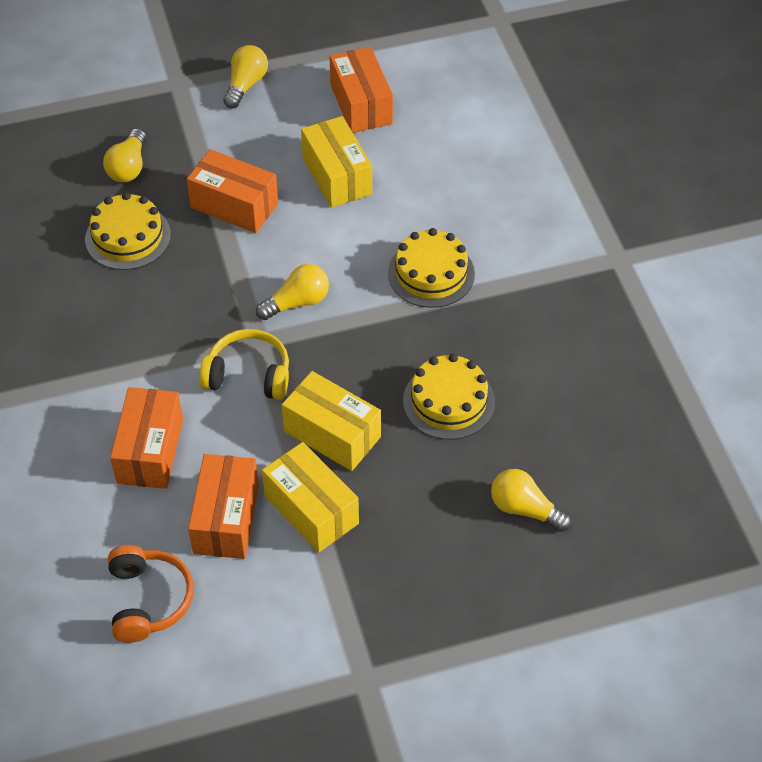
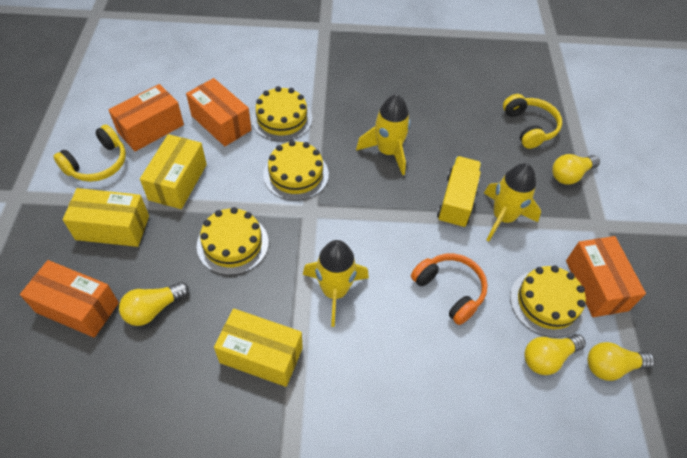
yellow cake: 3 -> 4
yellow headphones: 1 -> 2
yellow rocket: 0 -> 3
yellow truck: 0 -> 1

